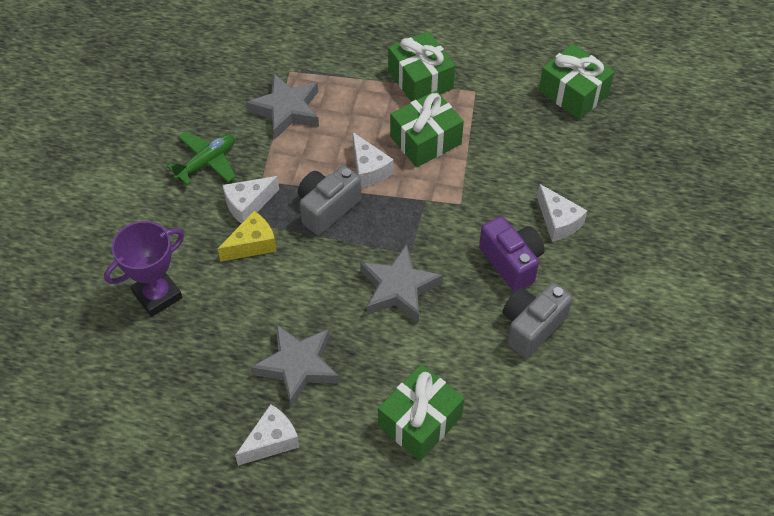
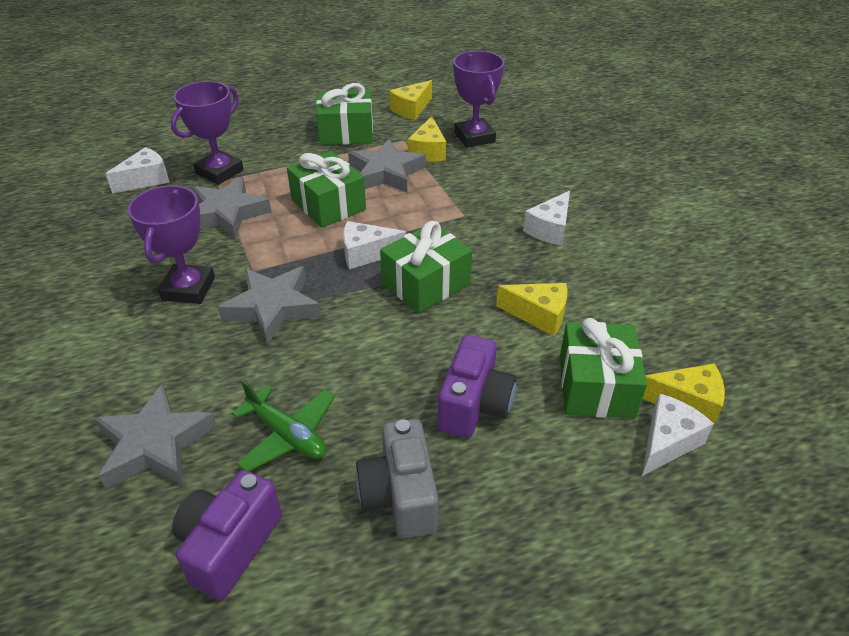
grey camera: 2 -> 1
grey star: 3 -> 4
purple camera: 1 -> 2
purple trophy: 1 -> 3
yellow cheese: 1 -> 4

